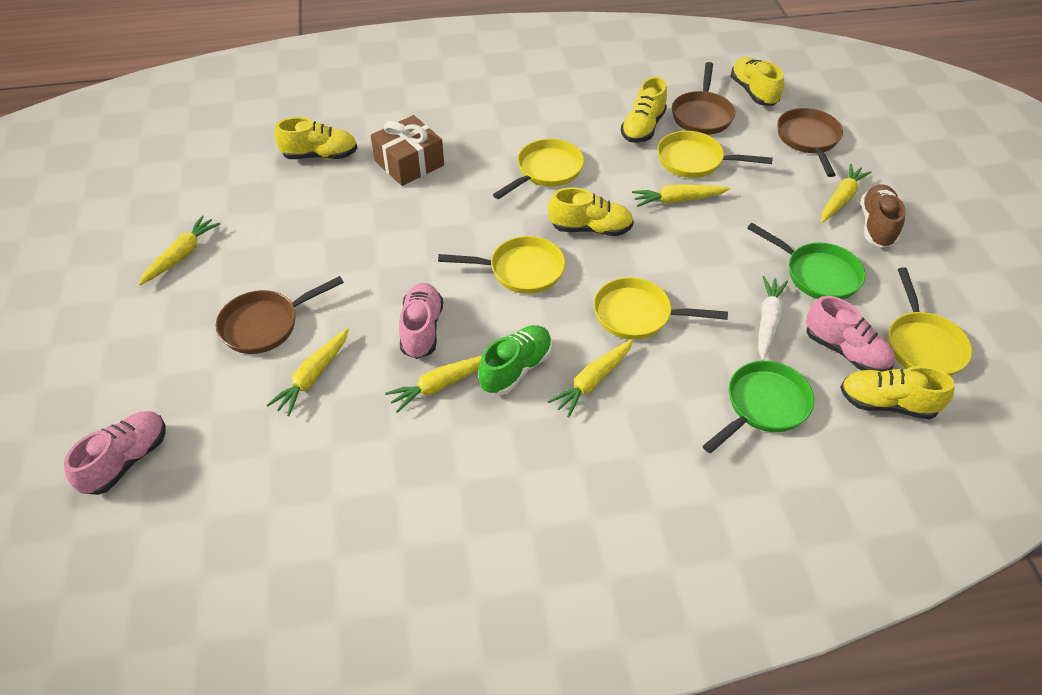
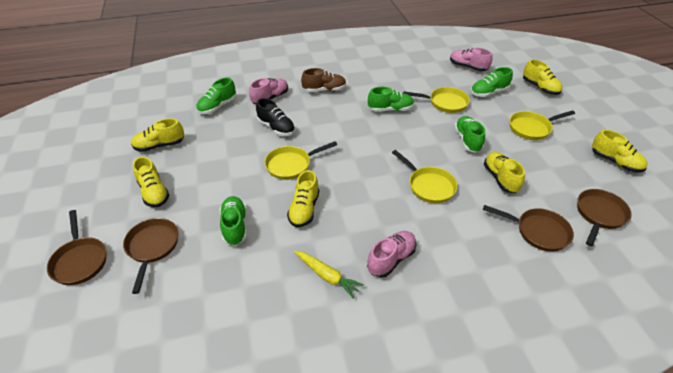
black shoe: 0 -> 1
brown gift: 1 -> 0
brown pan: 3 -> 4
green pan: 2 -> 0
green shoe: 1 -> 5
white carrot: 1 -> 0
yellow carrot: 6 -> 1
yellow pan: 5 -> 4
yellow shoe: 5 -> 6

